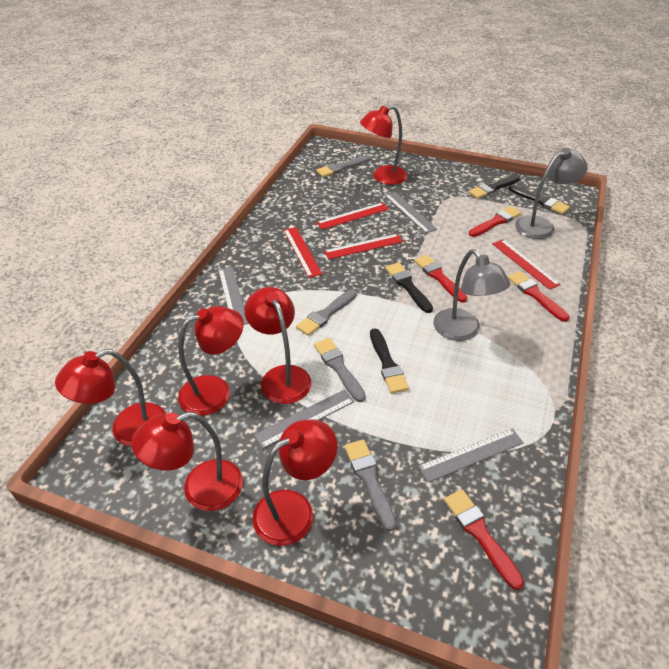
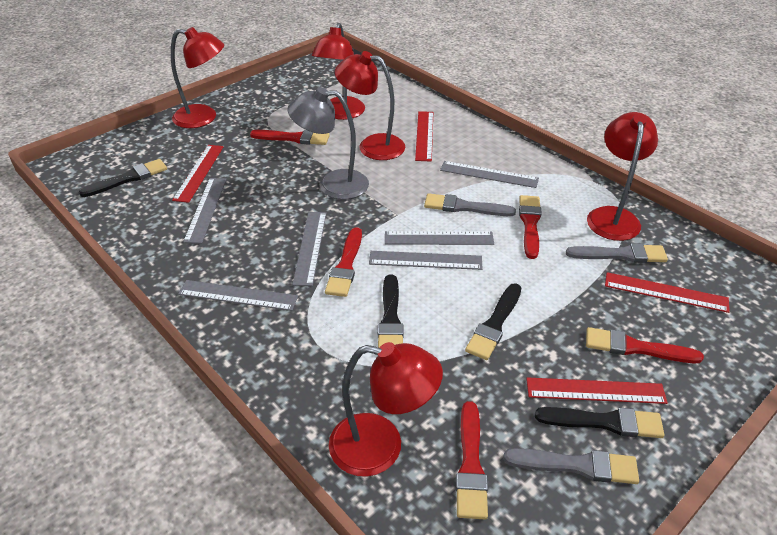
grey brush: 4 -> 3
grey lamp: 2 -> 1
grey ruler: 4 -> 6
red brush: 4 -> 5
red lamp: 6 -> 5

